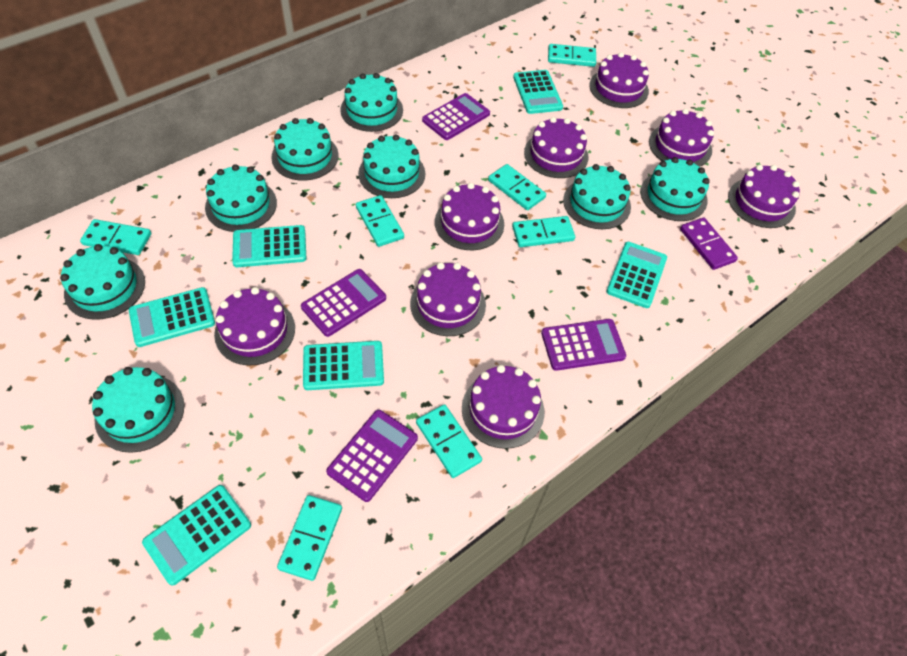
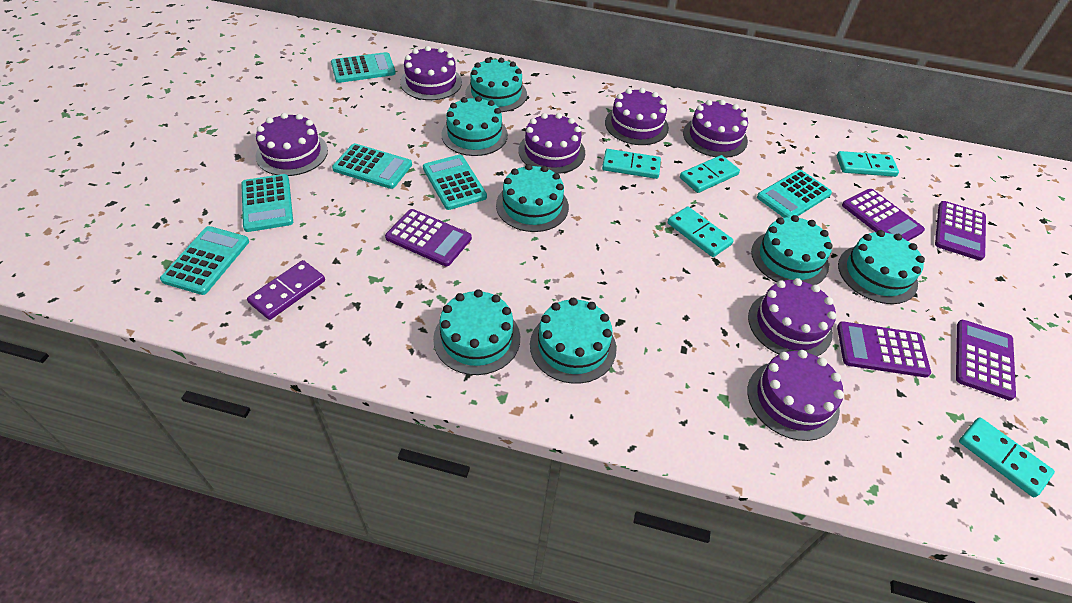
purple cake: 8 -> 7
purple calculator: 4 -> 5
turquoise cake: 8 -> 7
turquoise domino: 7 -> 5

